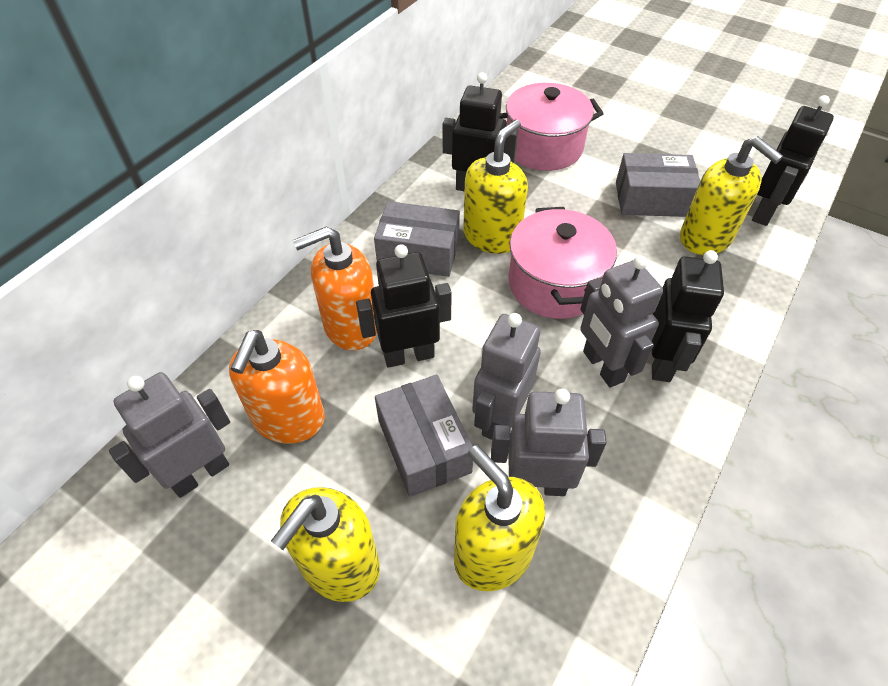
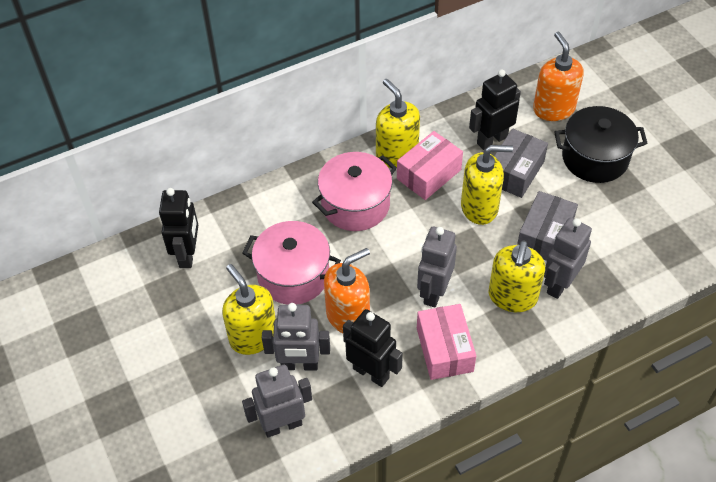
black pot: 0 -> 1
black robot: 4 -> 3
grey box: 3 -> 2
pink box: 0 -> 2

